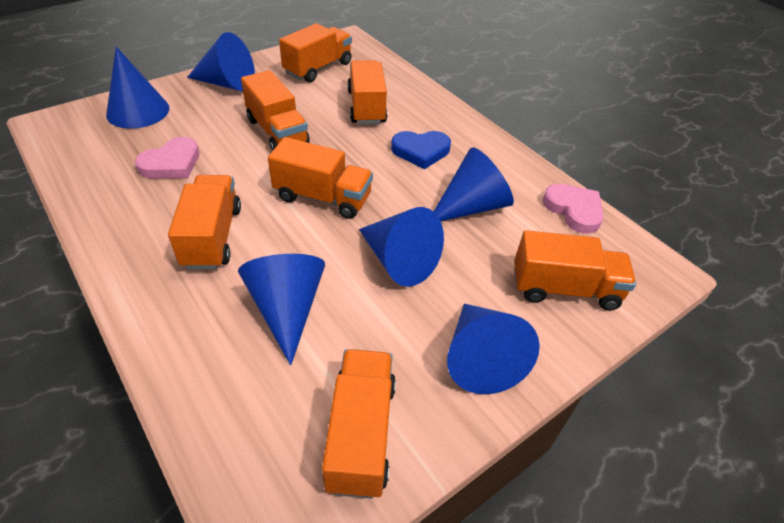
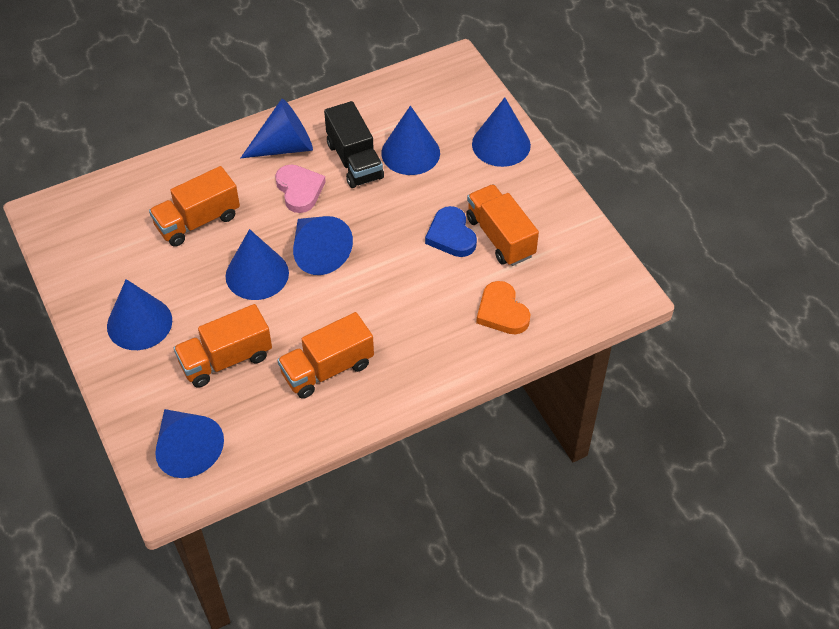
black truck: 0 -> 1
blue cone: 6 -> 7
orange heart: 0 -> 1
orange truck: 7 -> 4
pink heart: 2 -> 1

